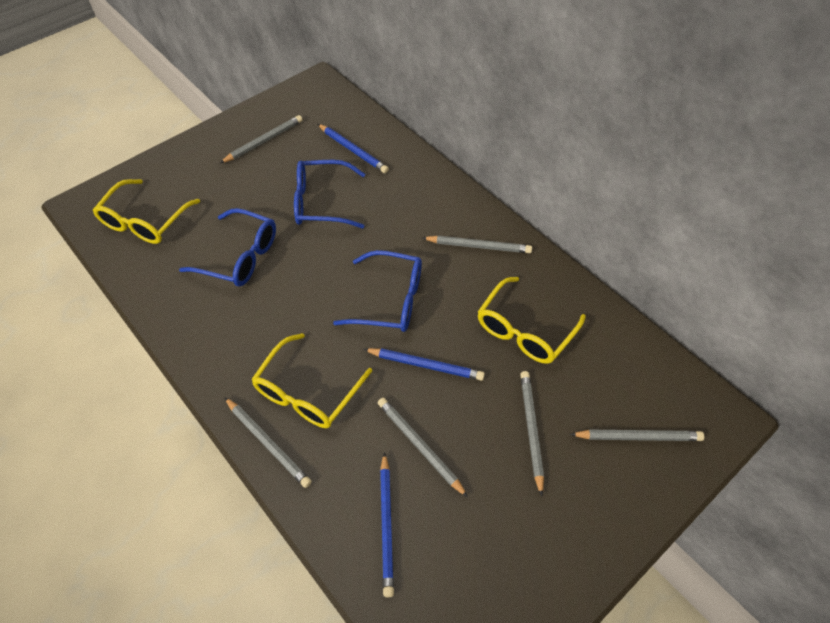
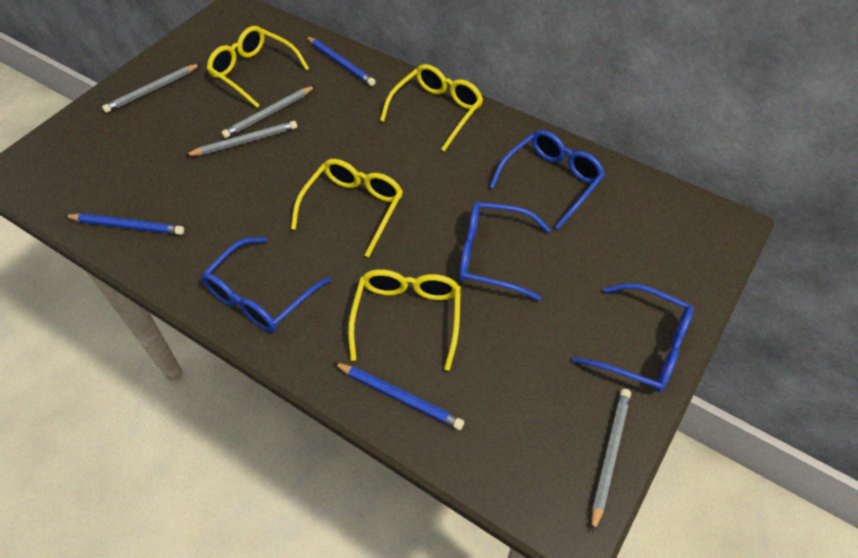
blue glasses: 3 -> 4
grey pencil: 6 -> 4
yellow glasses: 3 -> 4

